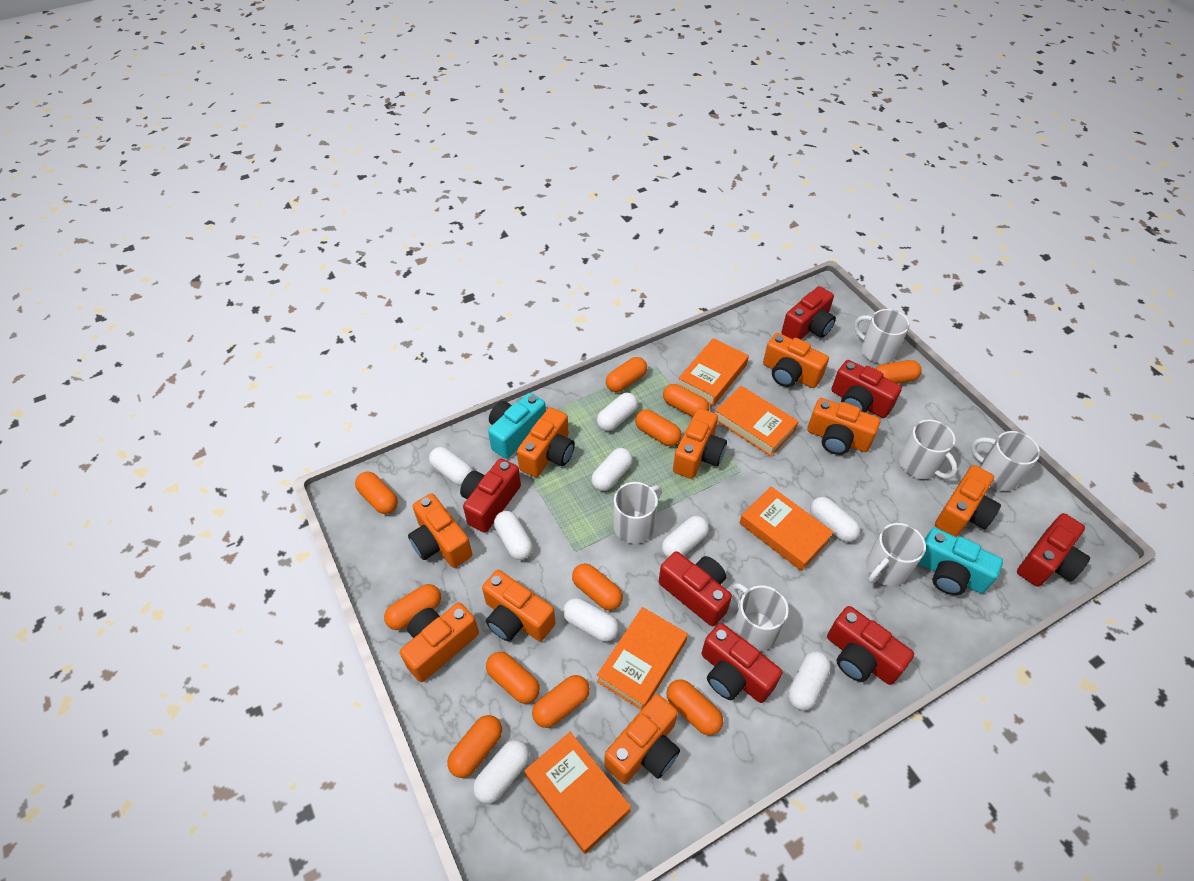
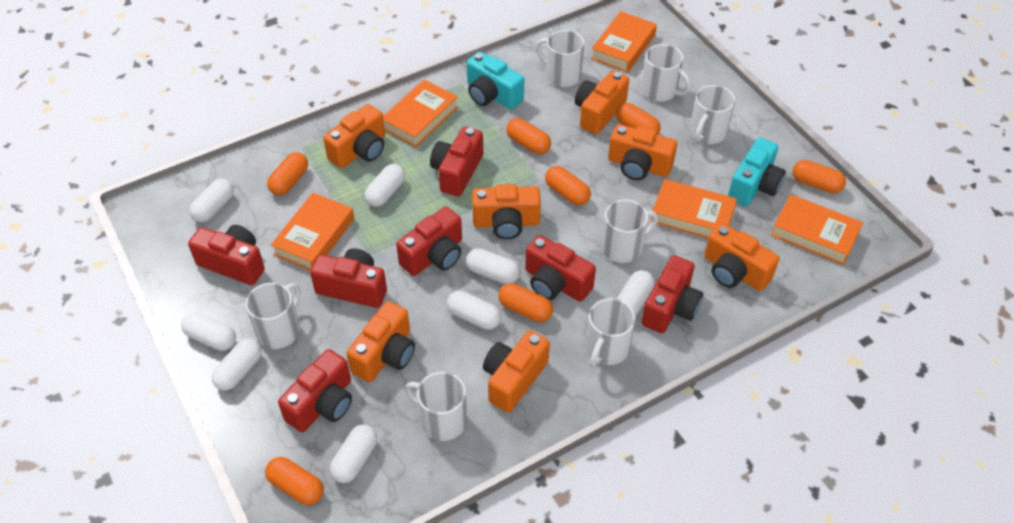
orange camera: 9 -> 7
orange capsule: 11 -> 7
white capsule: 9 -> 8
white mug: 6 -> 7

